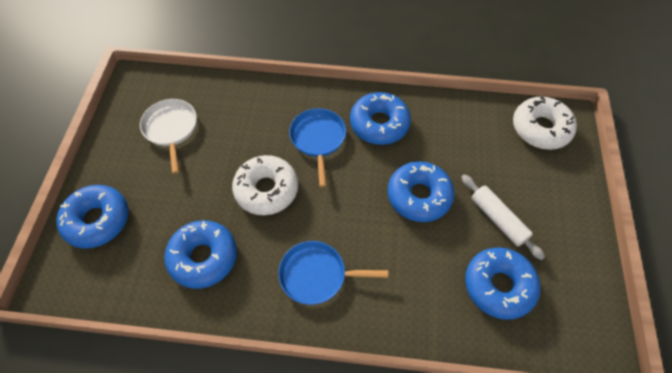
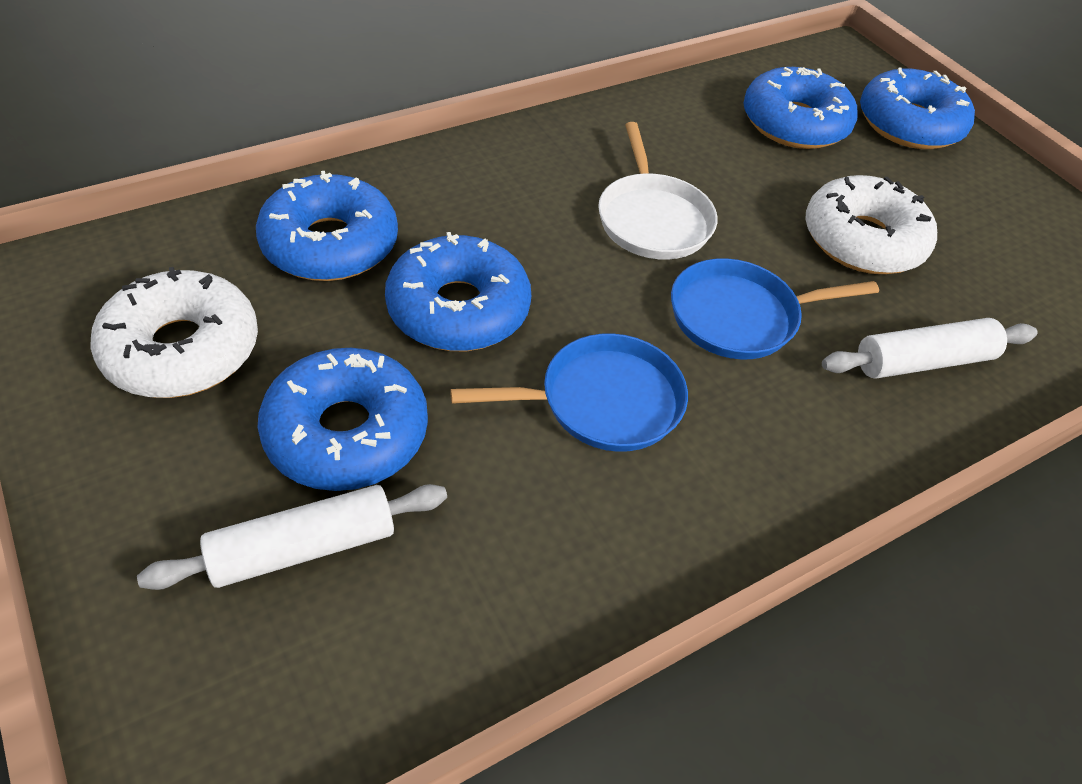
white rolling pin: 1 -> 2

